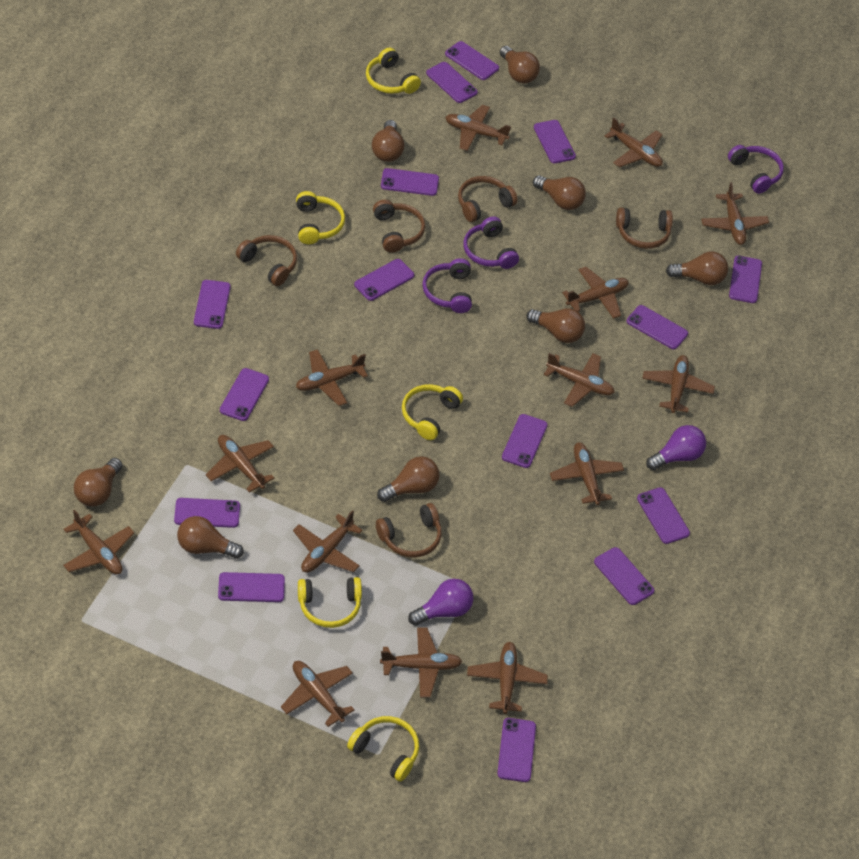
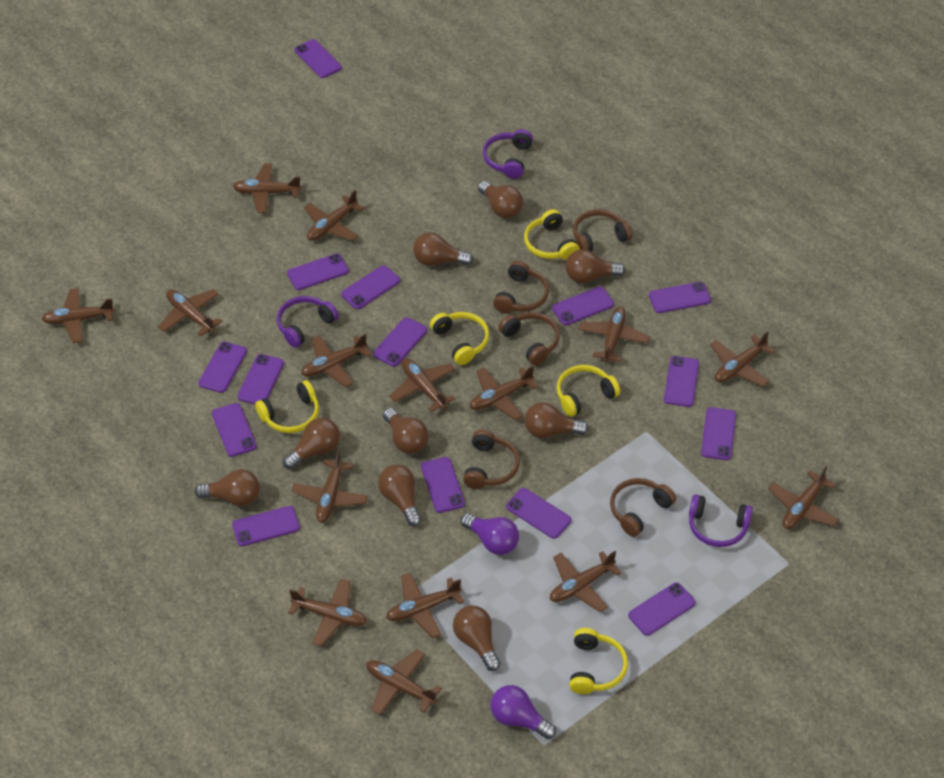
brown light bulb: 8 -> 9
brown plane: 14 -> 15

